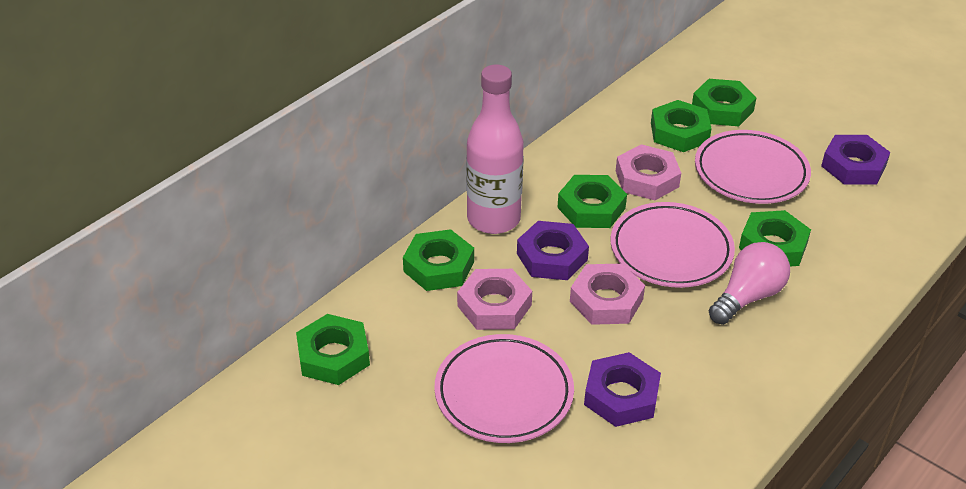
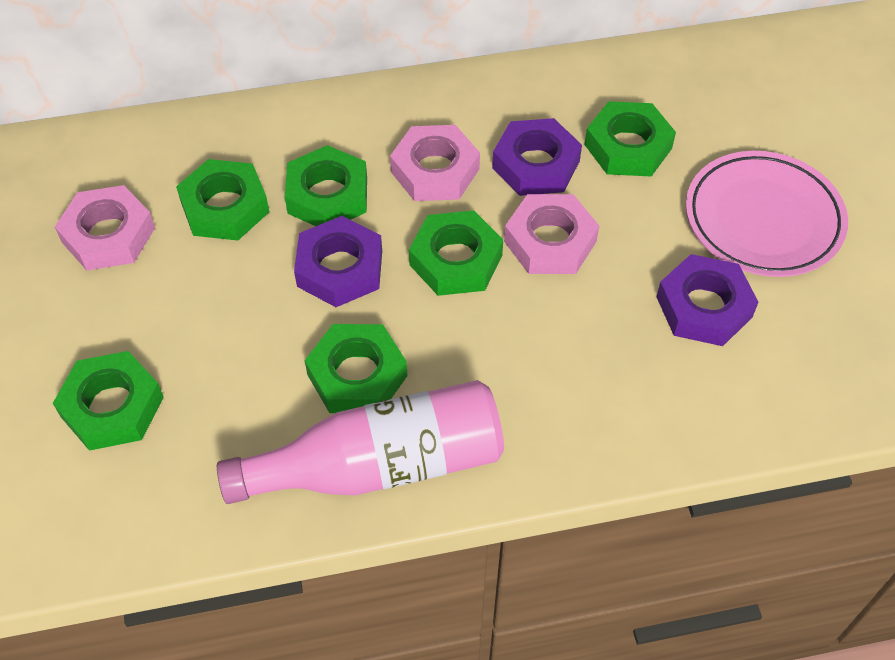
pink light bulb: 1 -> 0
pink plate: 3 -> 1

